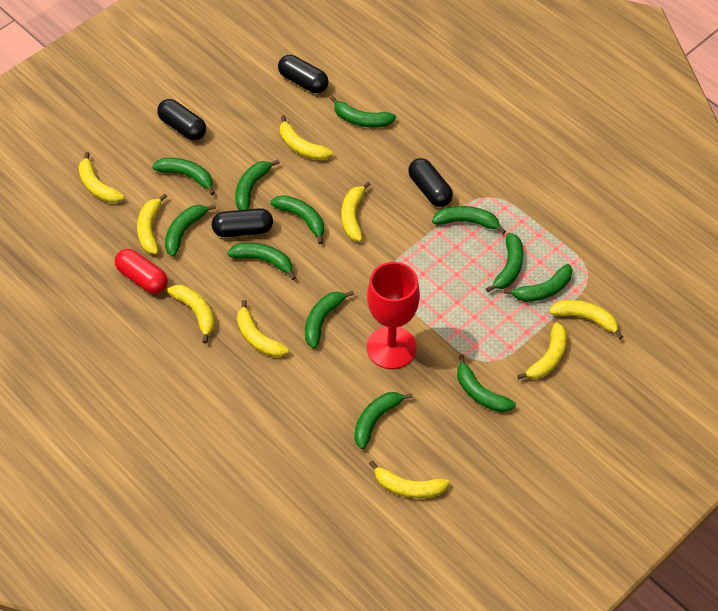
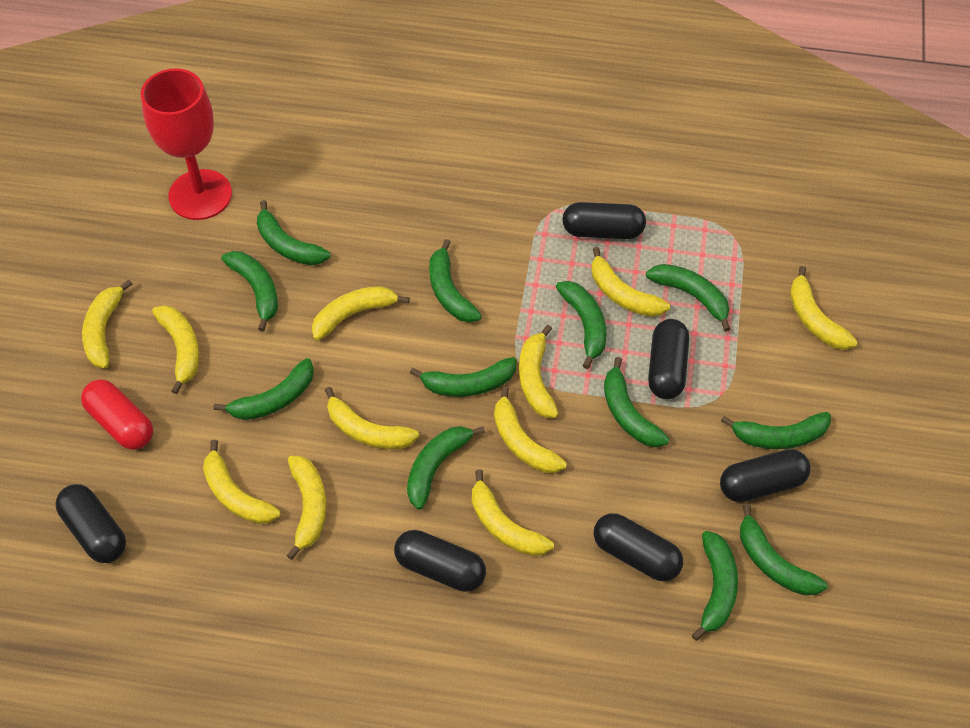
black capsule: 4 -> 6
yellow banana: 9 -> 11

